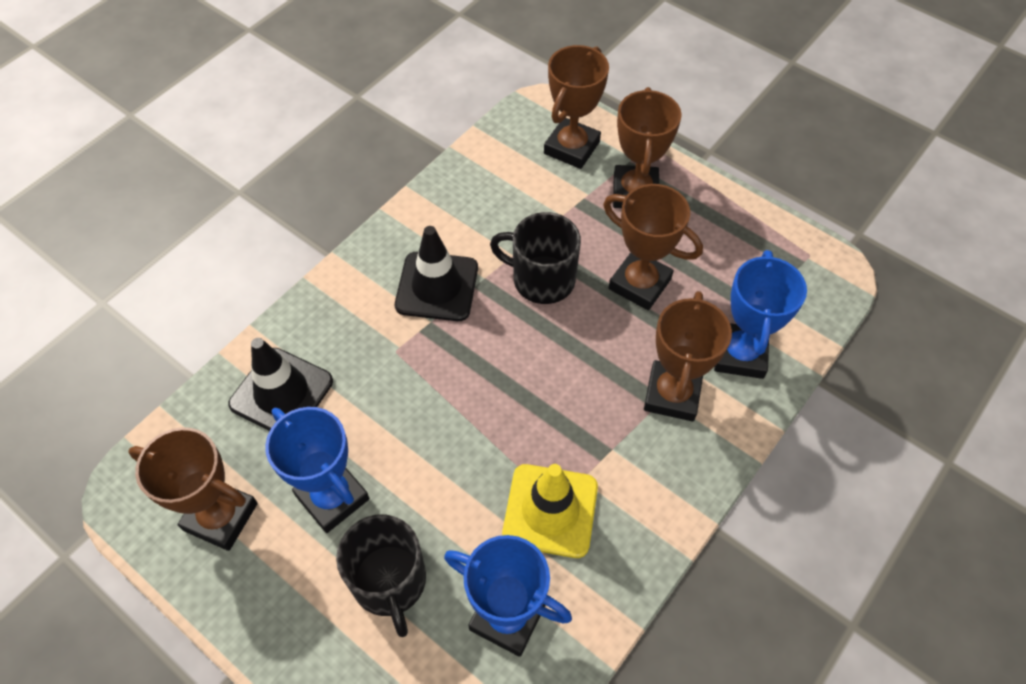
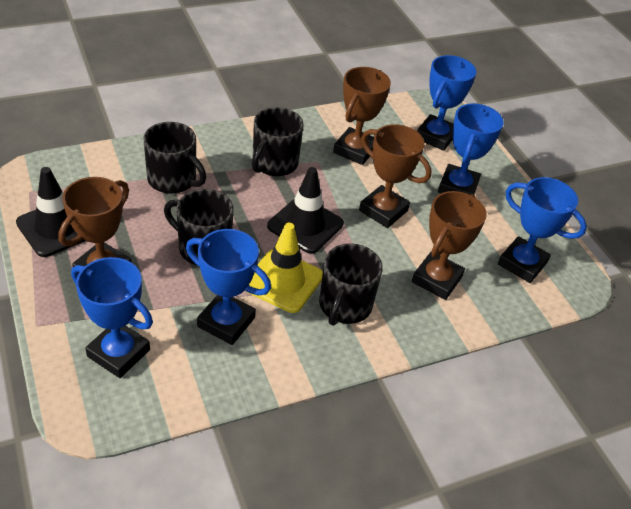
black mug: 2 -> 4
blue trophy: 3 -> 5
brown trophy: 5 -> 4

